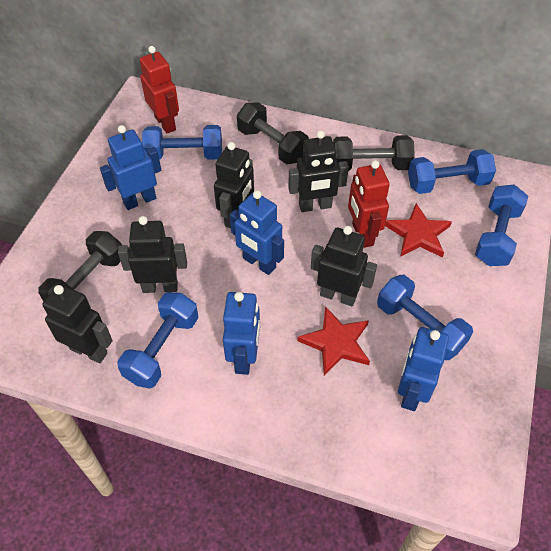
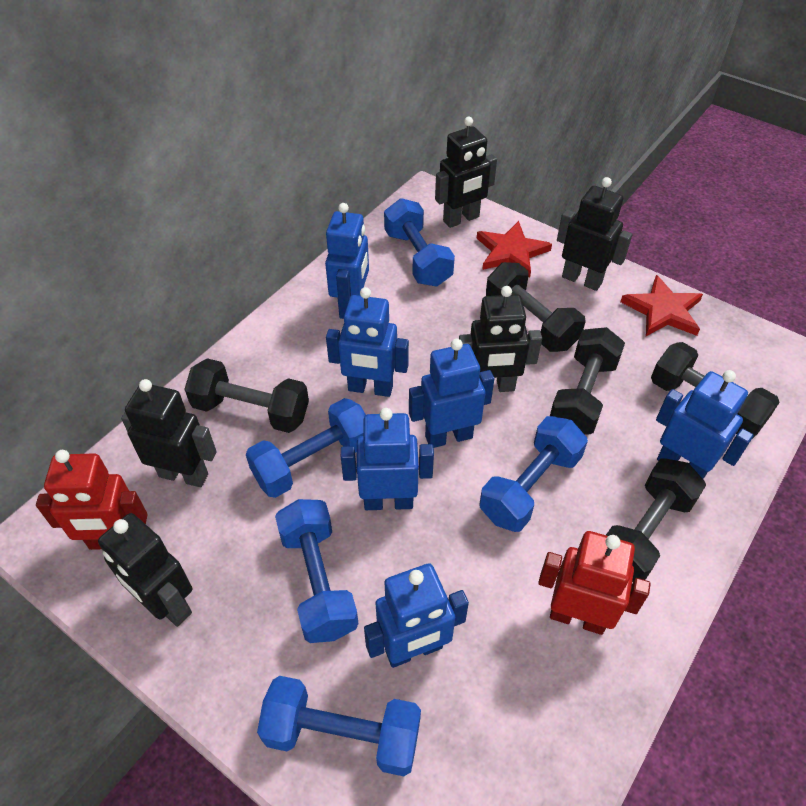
black dumbbell: 3 -> 5
blue robot: 4 -> 6

